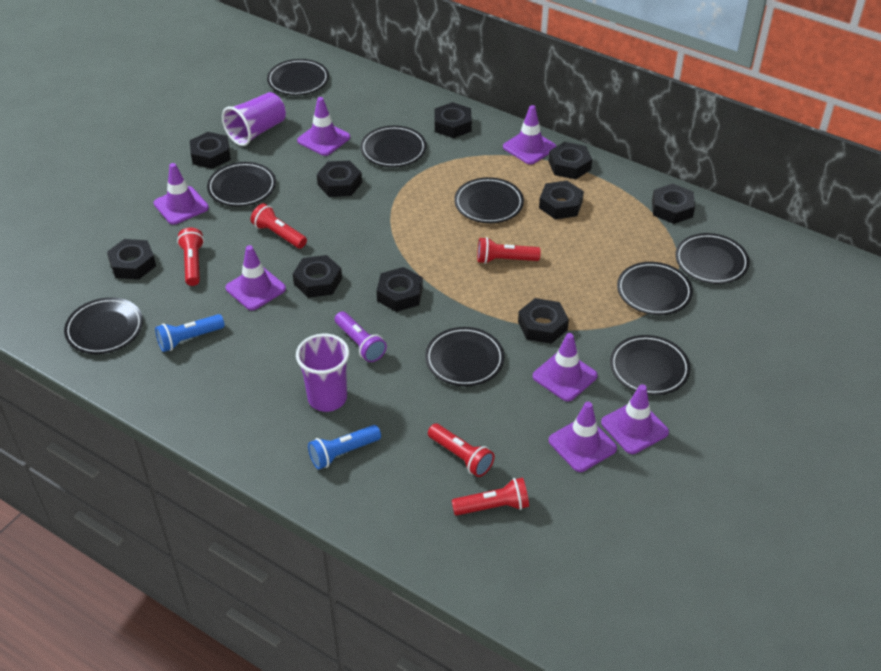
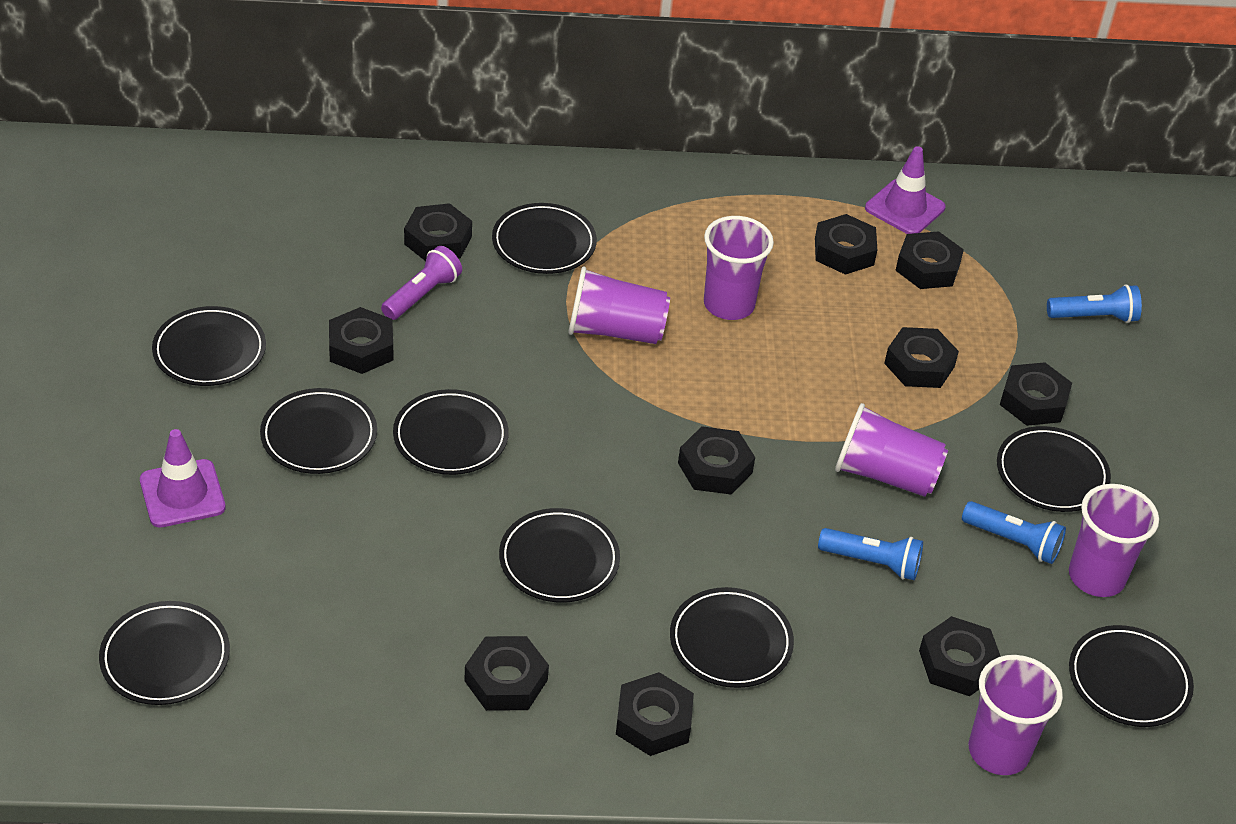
blue flashlight: 2 -> 3
purple cup: 2 -> 5
purple traffic cone: 7 -> 2
red flashlight: 5 -> 0

